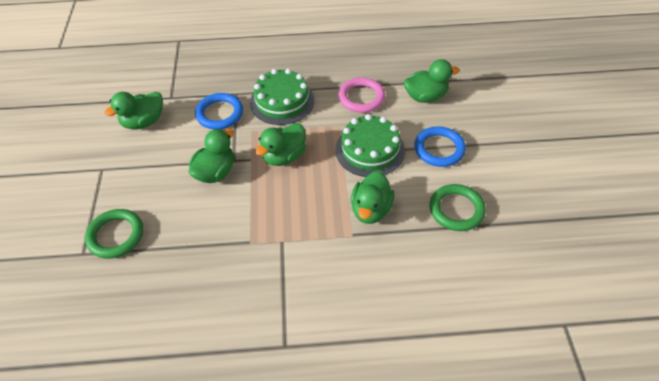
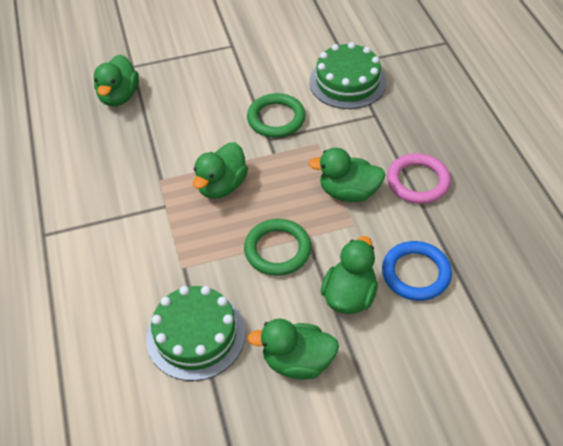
blue ring: 2 -> 1

